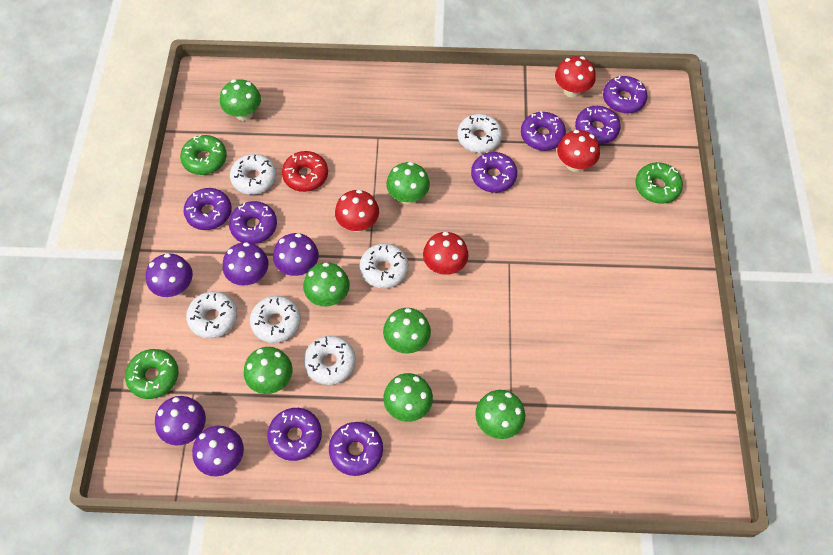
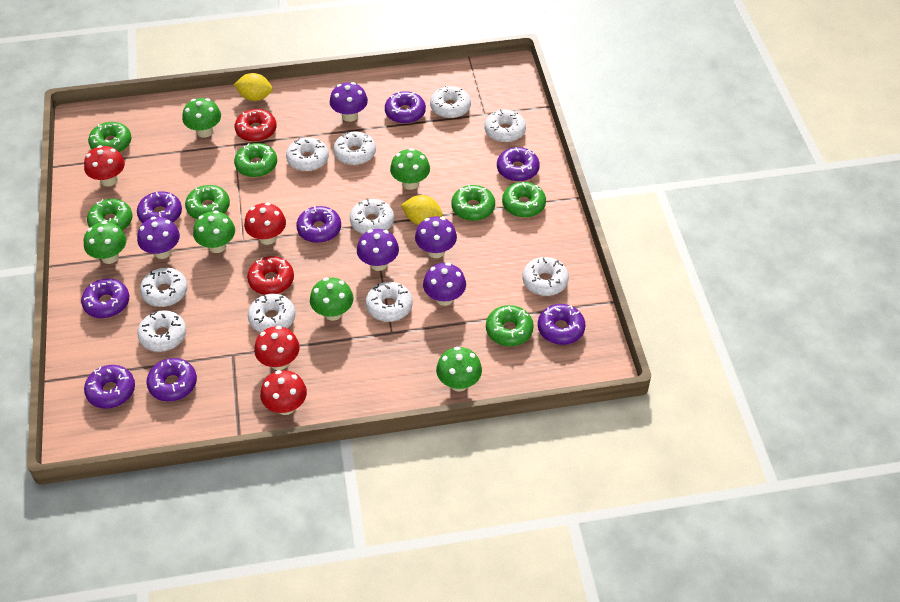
green donut: 3 -> 7
green mushroom: 7 -> 6
red donut: 1 -> 2
white donut: 6 -> 10
yellow lemon: 0 -> 2

